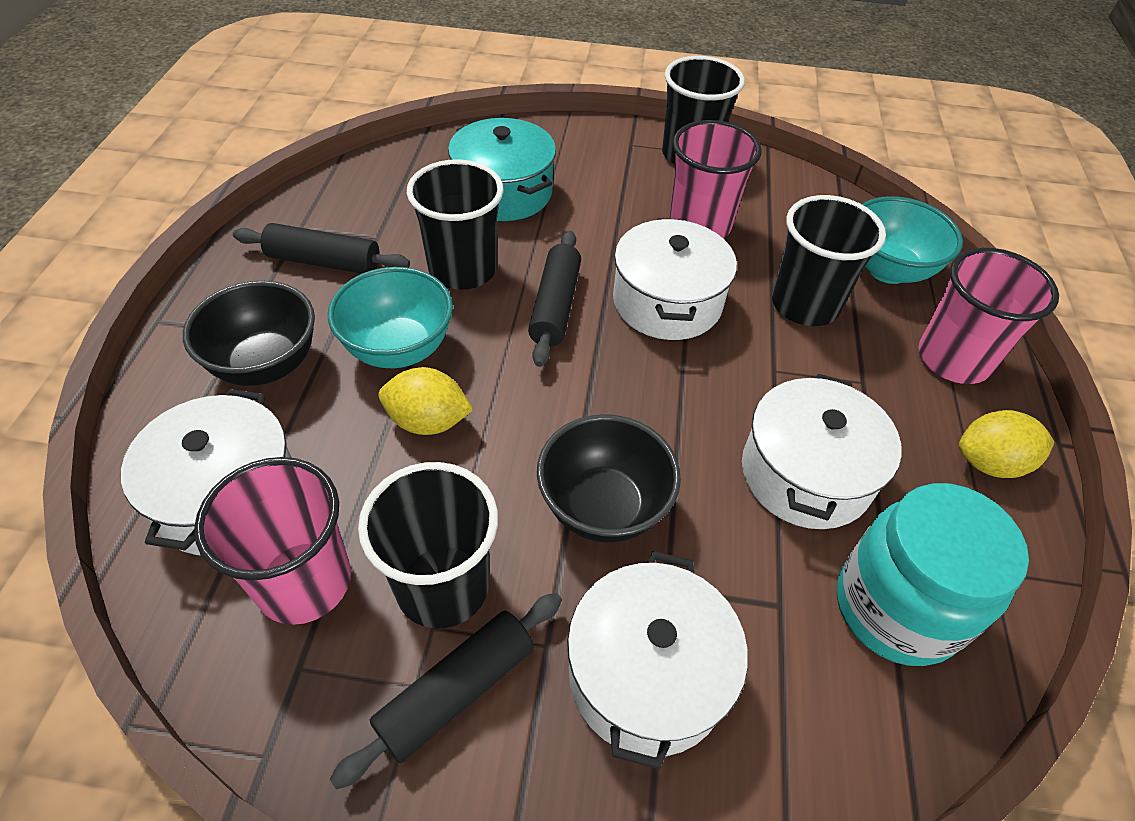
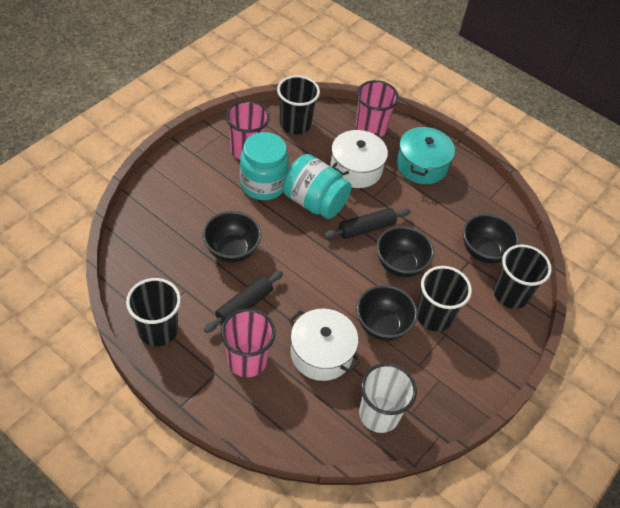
black bowl: 2 -> 4
black rolling pin: 3 -> 2
turquoise bowl: 2 -> 0
turquoise jar: 1 -> 2
white cup: 0 -> 1
white pot: 4 -> 2
yellow lemon: 2 -> 0

